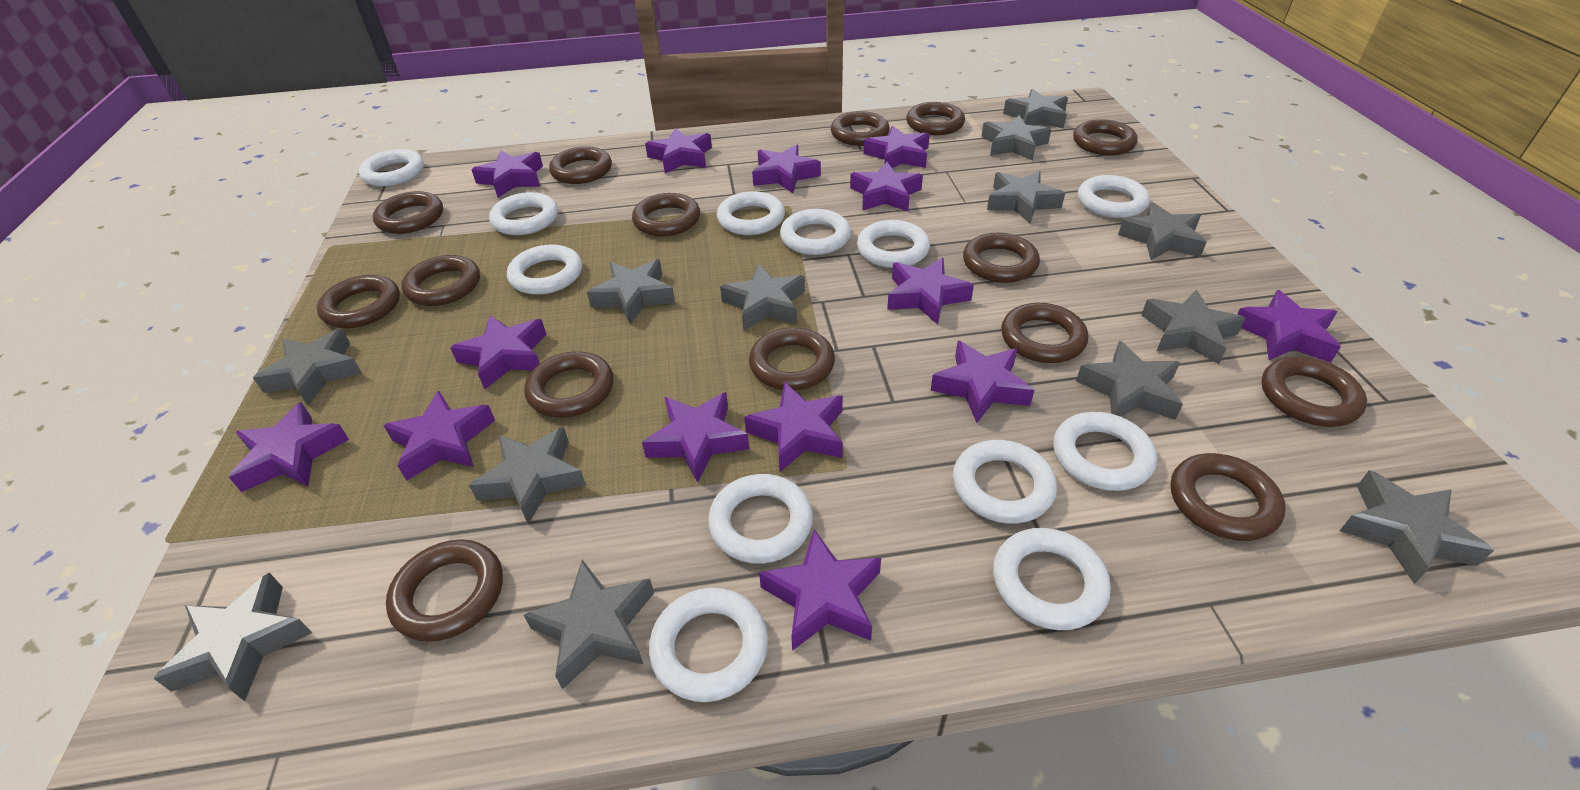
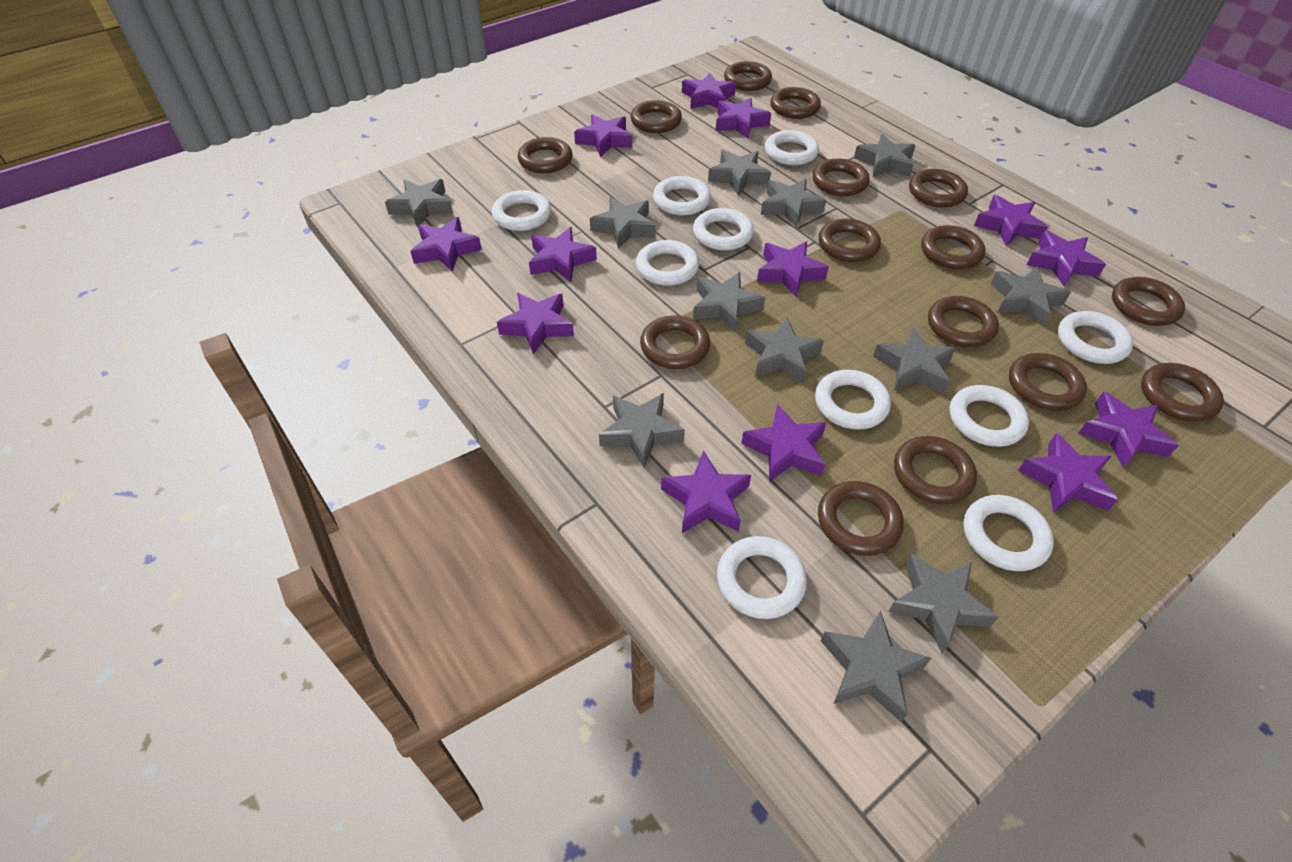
grey star: 13 -> 12
purple star: 14 -> 13
white ring: 12 -> 10

